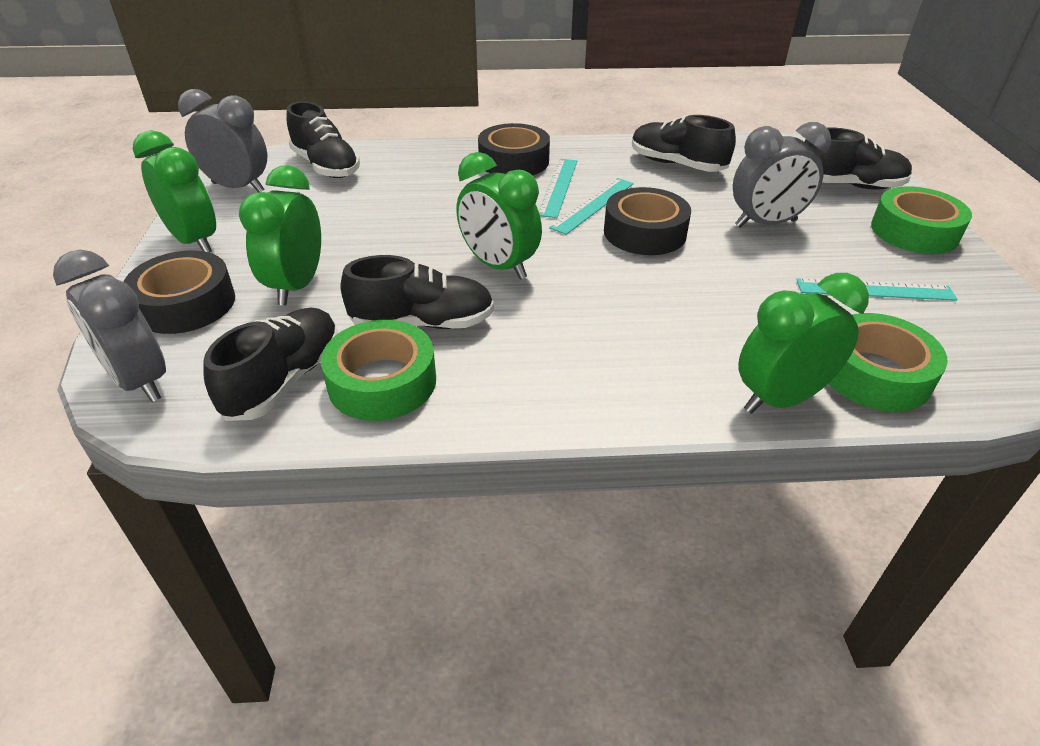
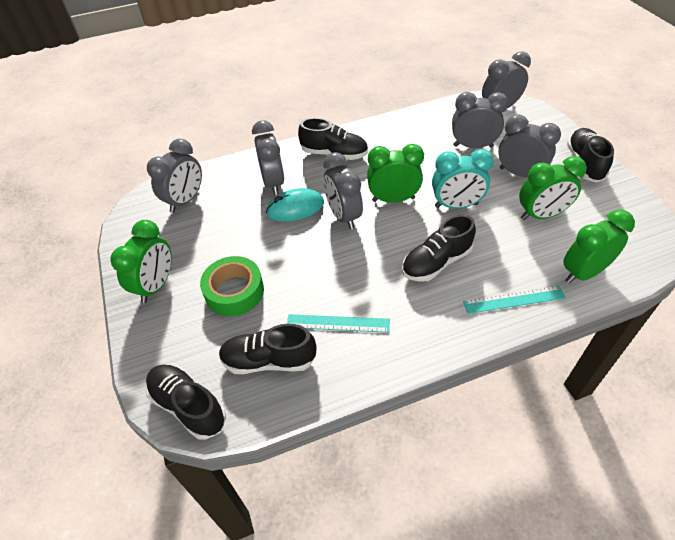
black tape: 3 -> 0
green tape: 3 -> 1
grey clock: 3 -> 6
turquoise clock: 0 -> 1
turquoise mouse: 0 -> 1
turquoise ruler: 3 -> 2

